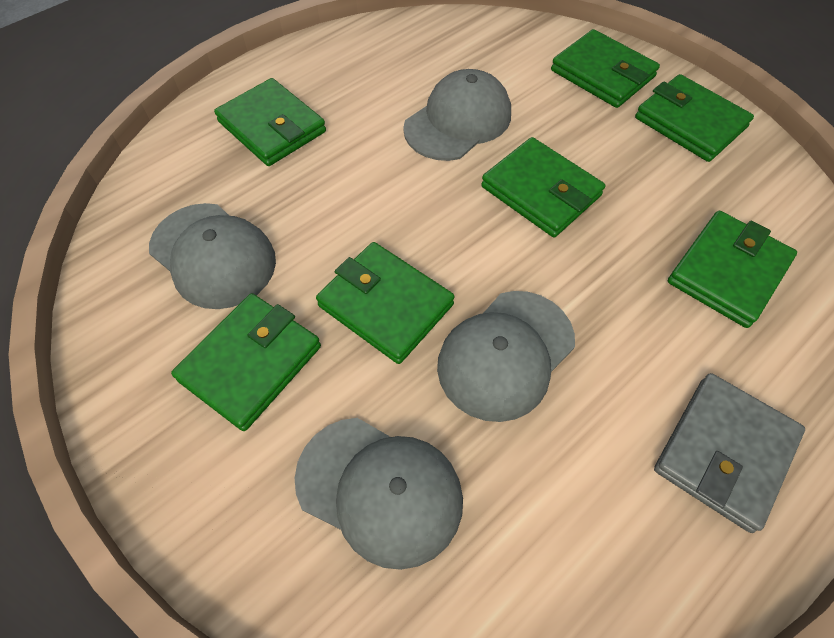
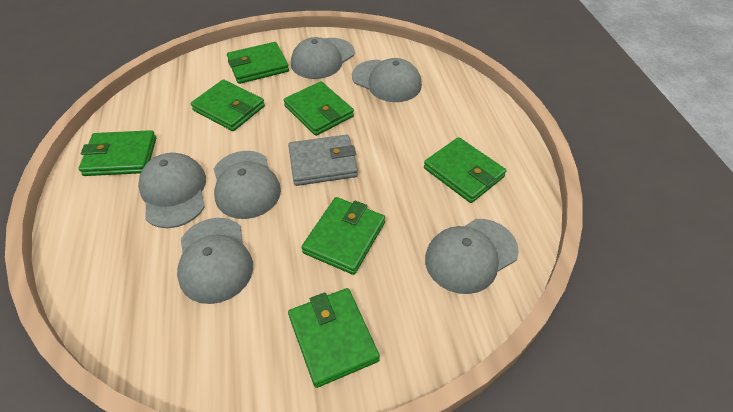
grey cap: 4 -> 6

